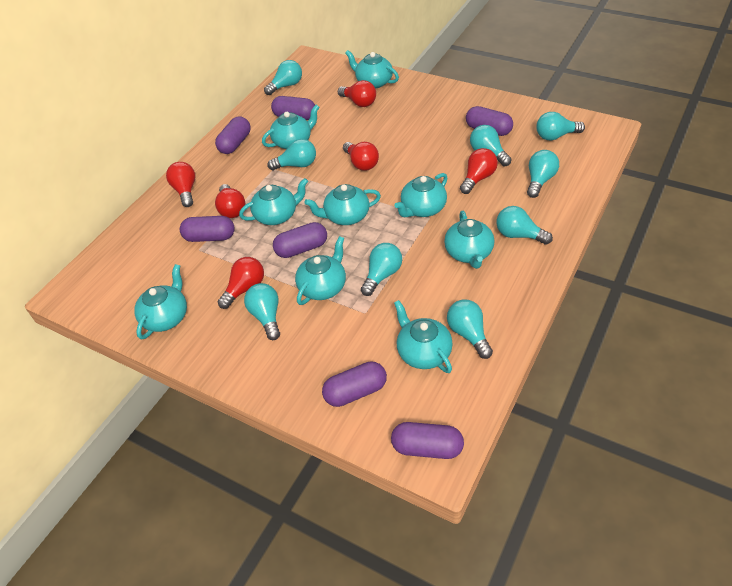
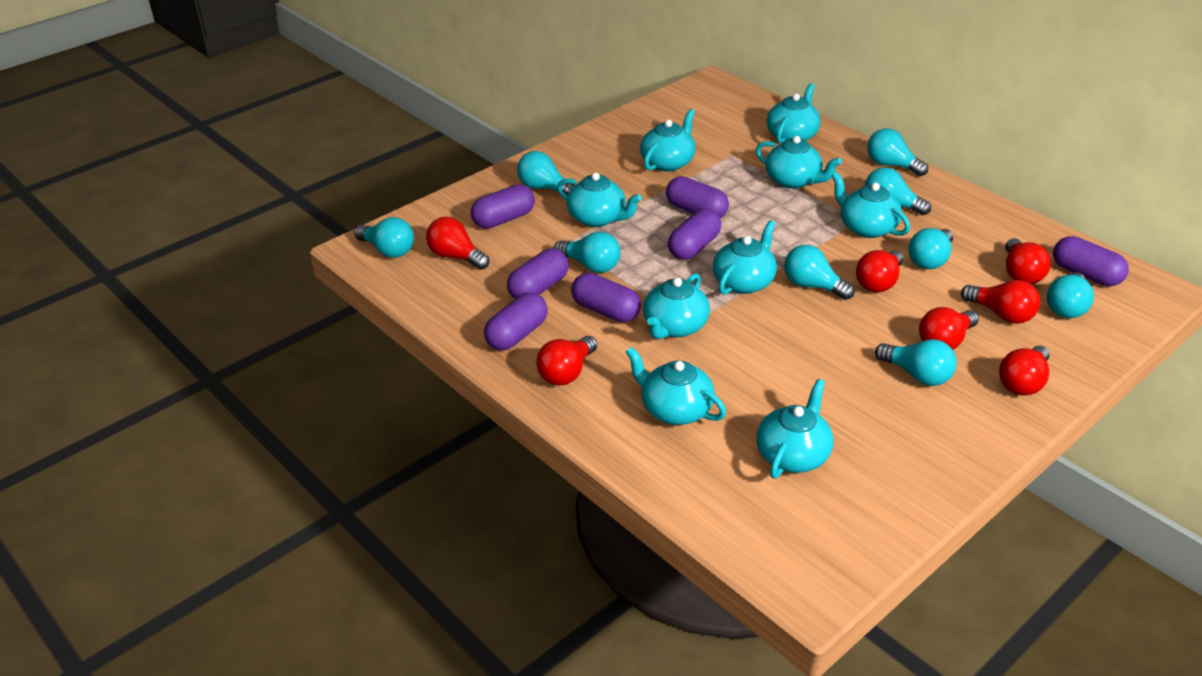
red light bulb: 6 -> 7

